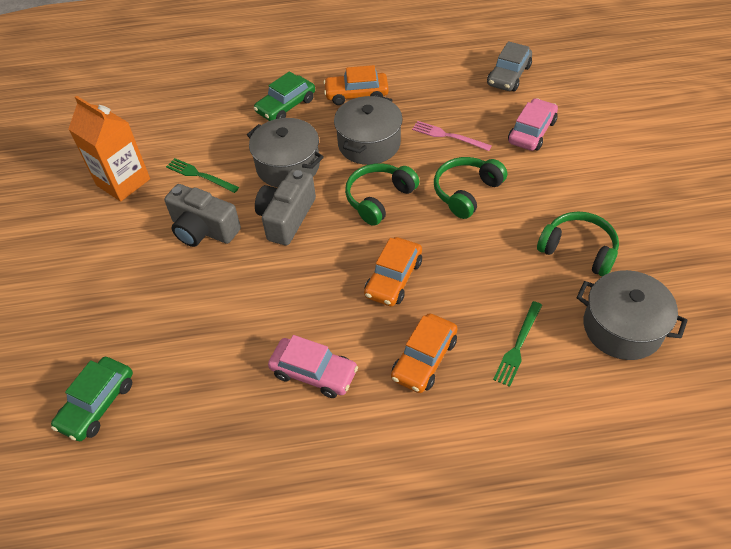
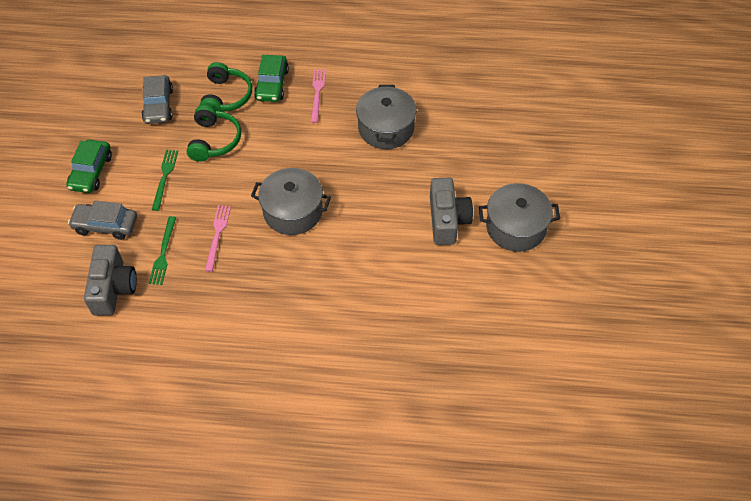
green headphones: 3 -> 2
grey car: 1 -> 2
orange car: 3 -> 0
orange carton: 1 -> 0
pink car: 2 -> 0
pink fork: 1 -> 2

